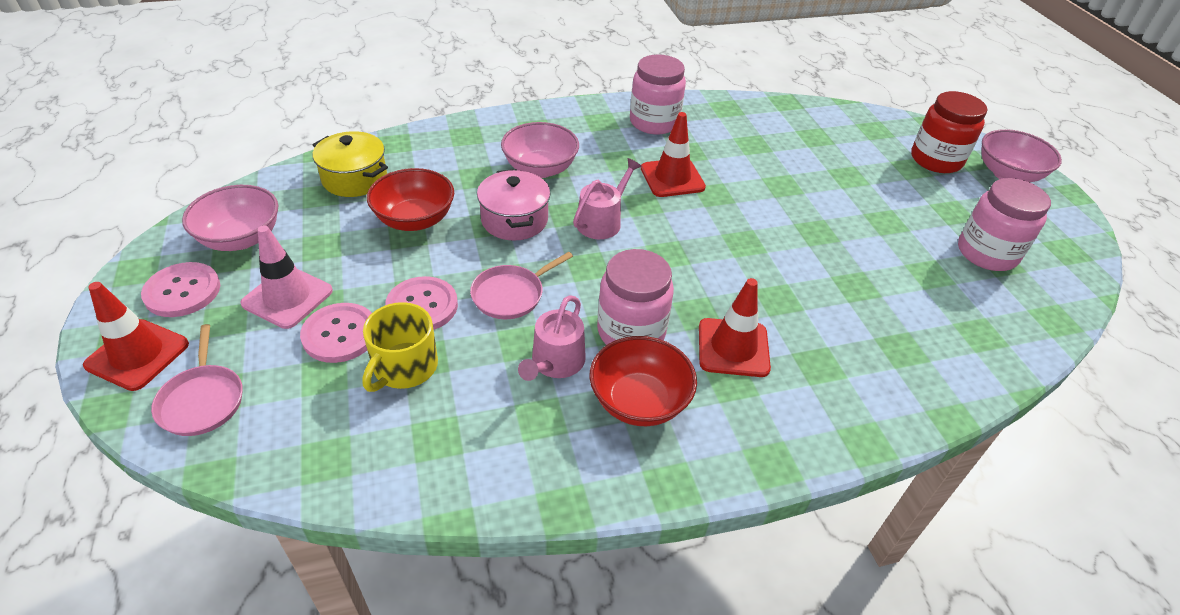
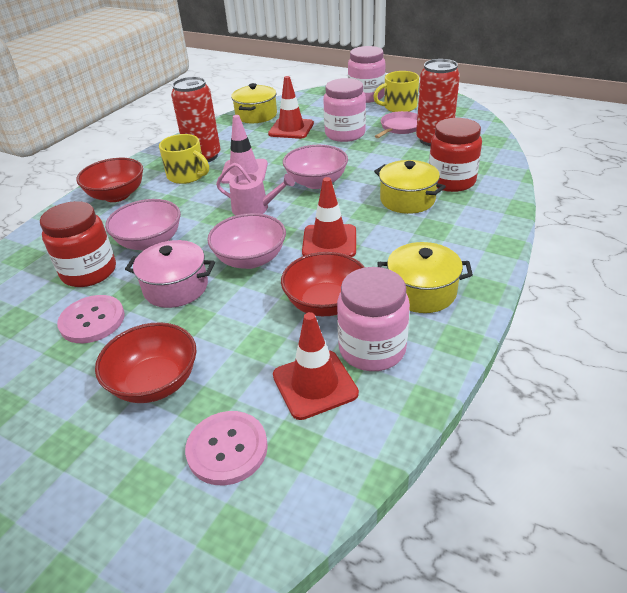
pink button: 3 -> 2
pink pan: 2 -> 1
pink watering can: 2 -> 1
red bowl: 2 -> 3
red can: 0 -> 2
red jar: 1 -> 2
yellow mug: 1 -> 2
yellow pot: 1 -> 3

